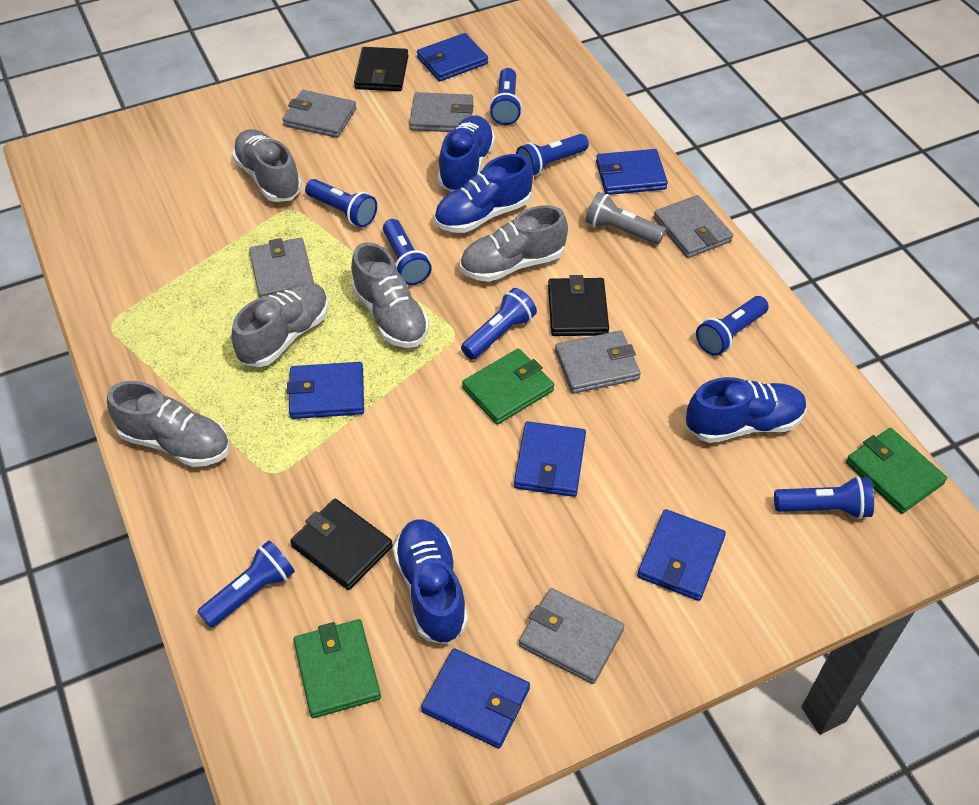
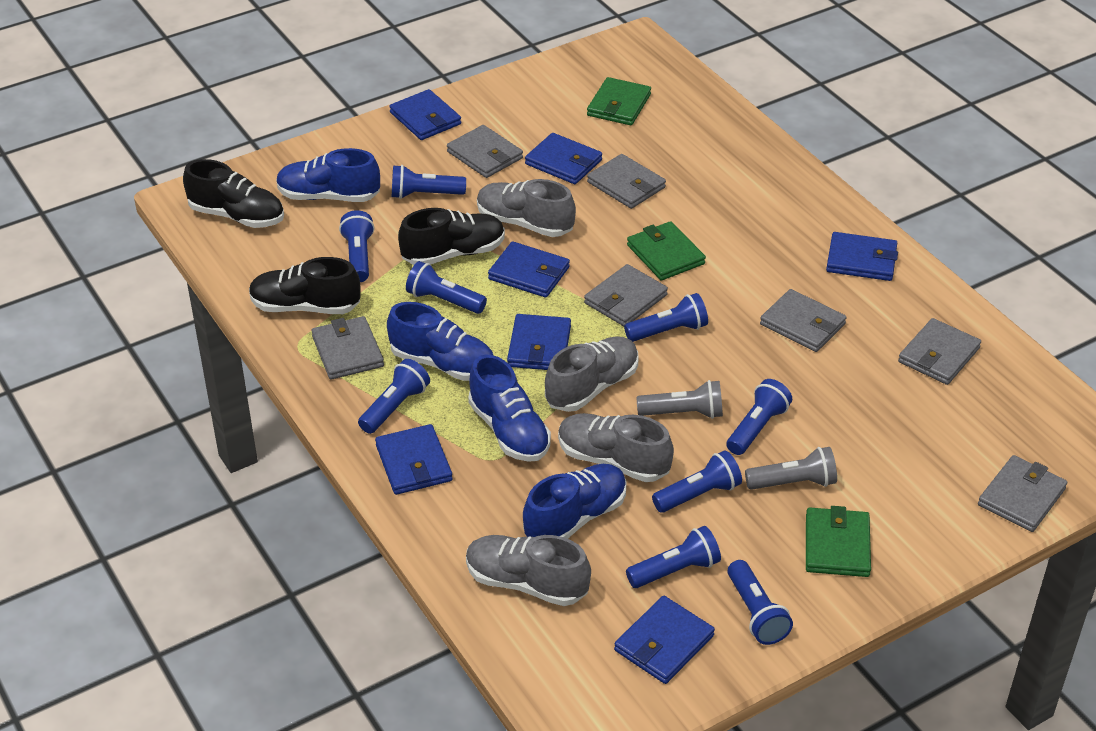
black shoe: 0 -> 3
black wallet: 3 -> 0
blue flashlight: 8 -> 9
blue wallet: 6 -> 7
grey flashlight: 1 -> 2
grey shoe: 5 -> 4
grey wallet: 6 -> 7

